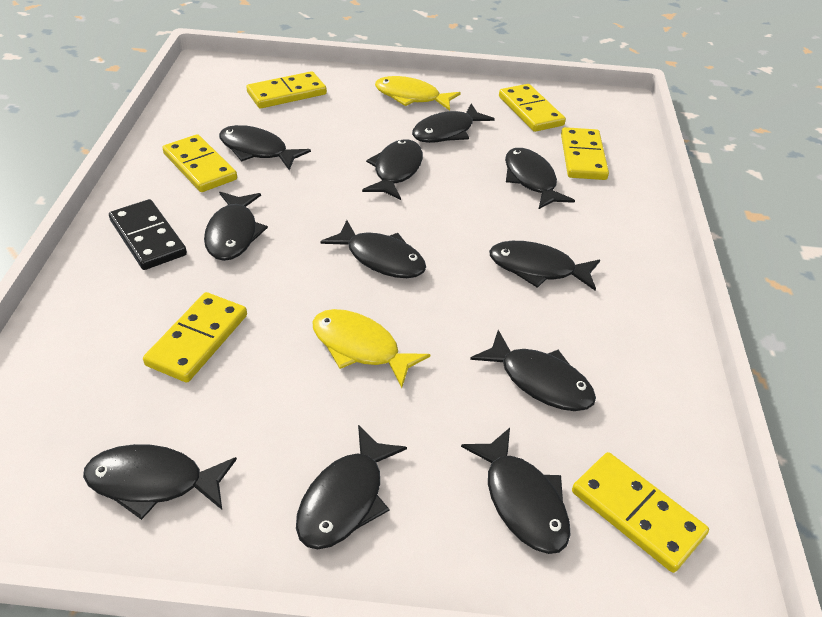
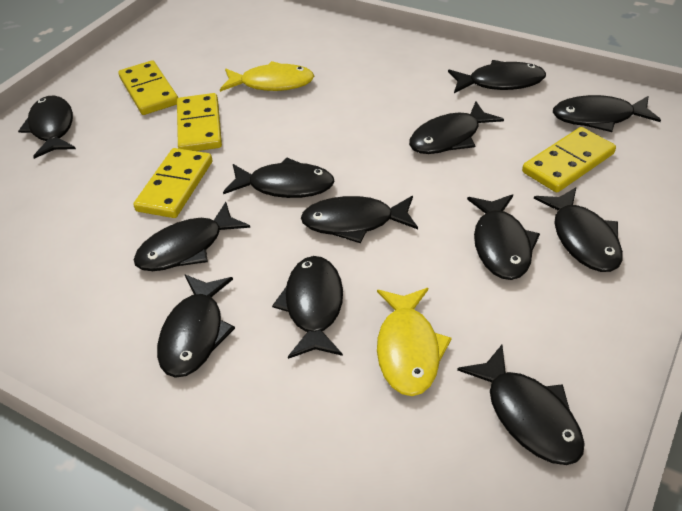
black domino: 1 -> 0
black fish: 11 -> 12
yellow domino: 6 -> 4

